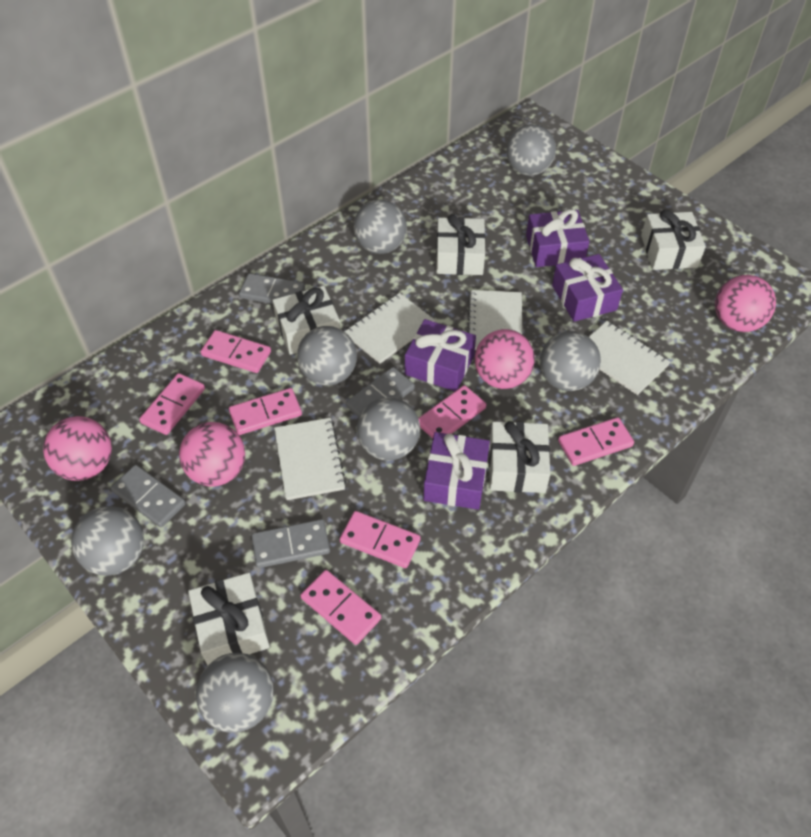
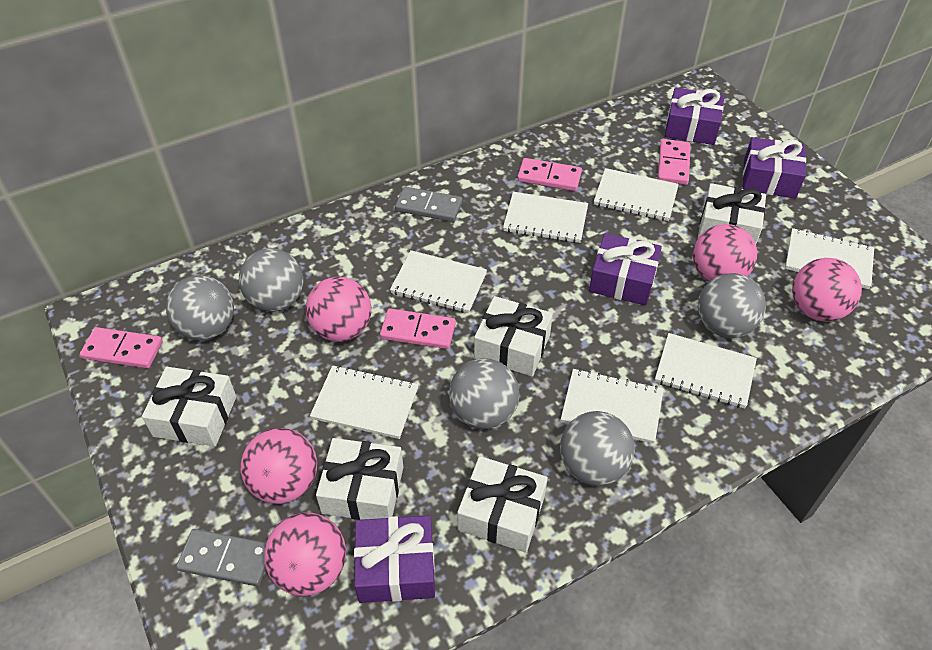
grey ball: 7 -> 5
grey domino: 4 -> 2
pink ball: 4 -> 5
pink domino: 7 -> 4
white notebook: 4 -> 7

